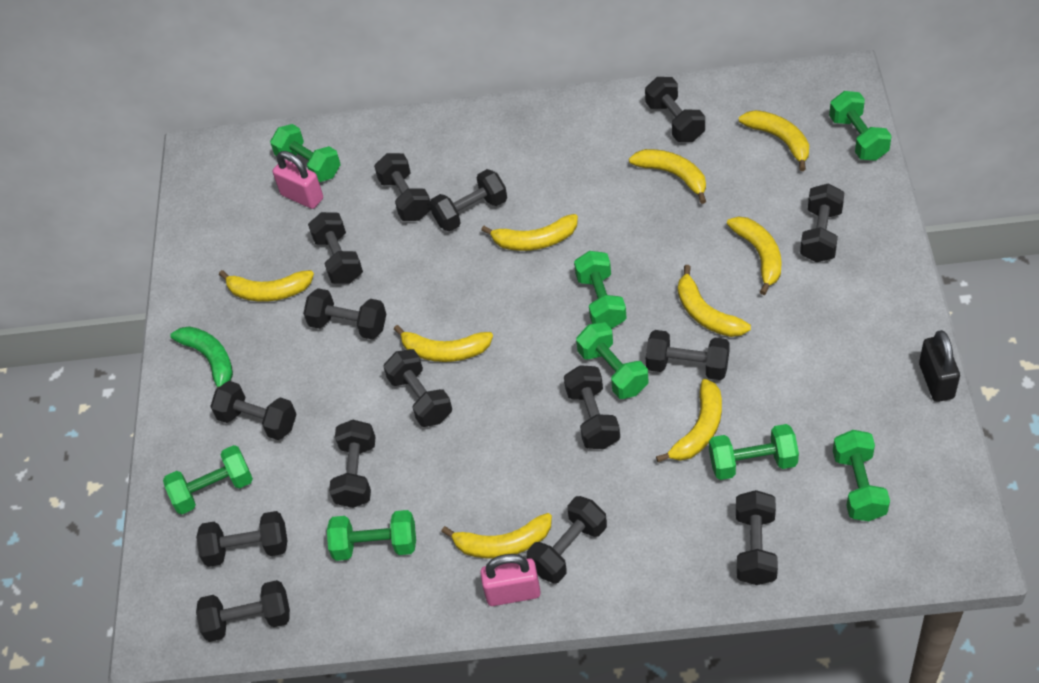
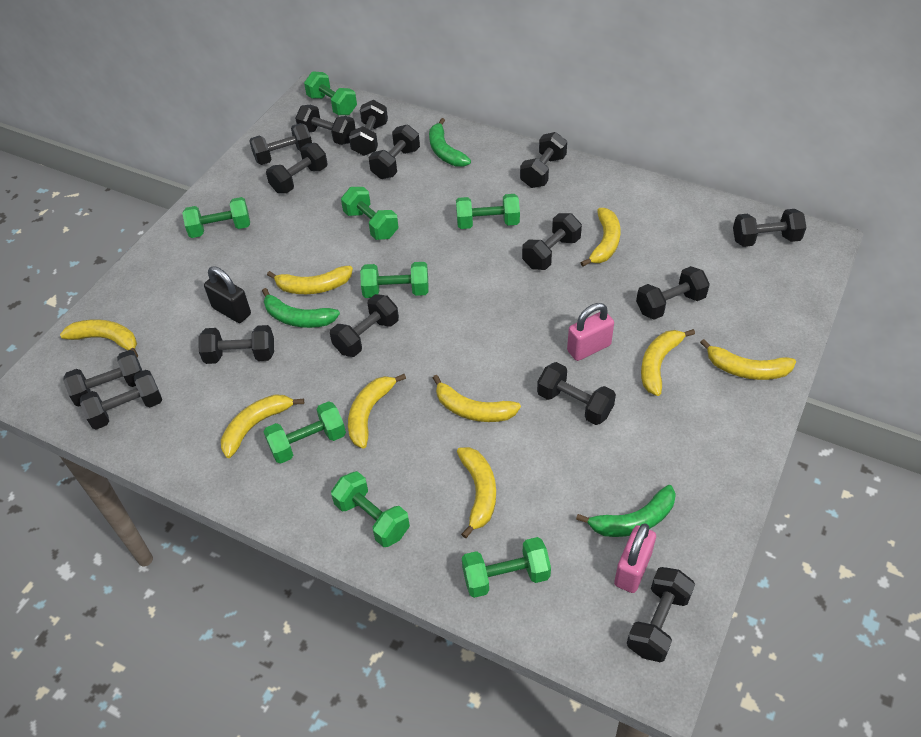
green banana: 1 -> 3

